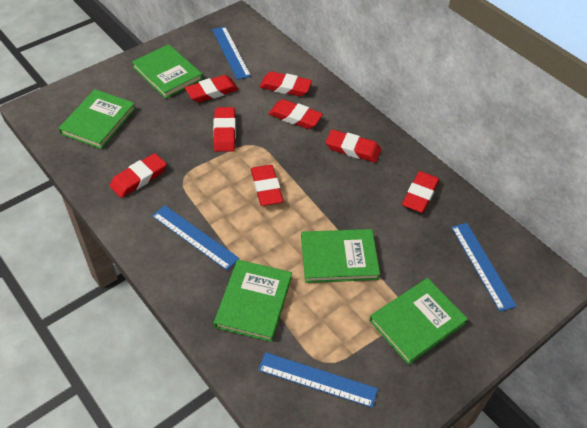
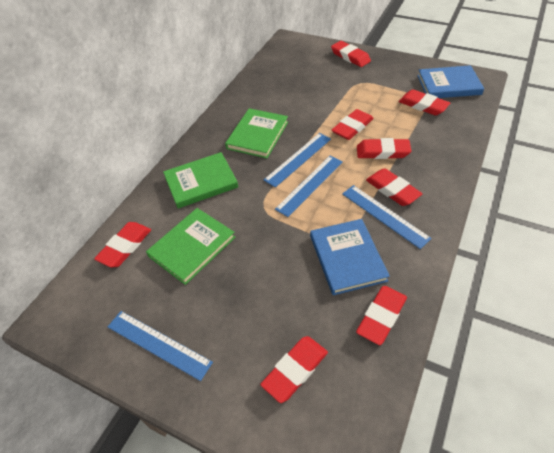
blue book: 0 -> 2
green book: 5 -> 3

